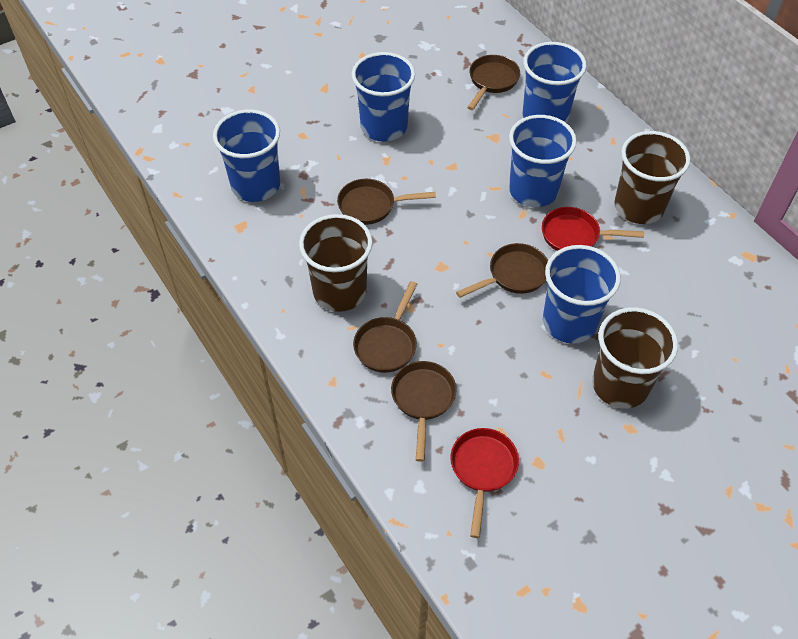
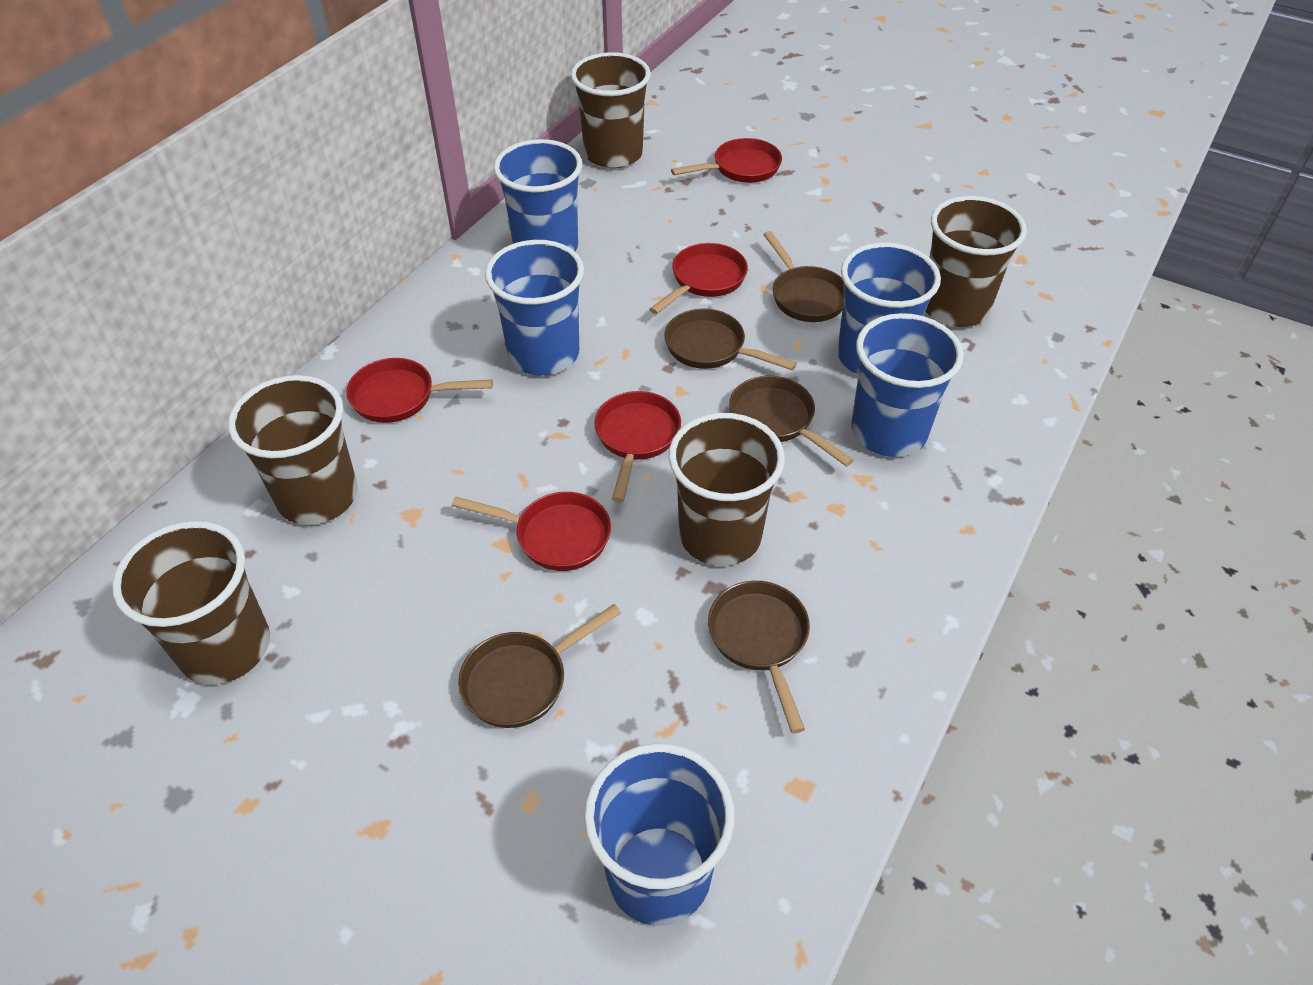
brown cup: 3 -> 5
red pan: 2 -> 5

